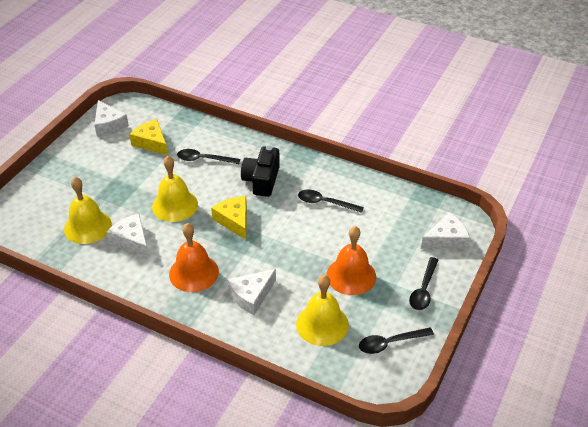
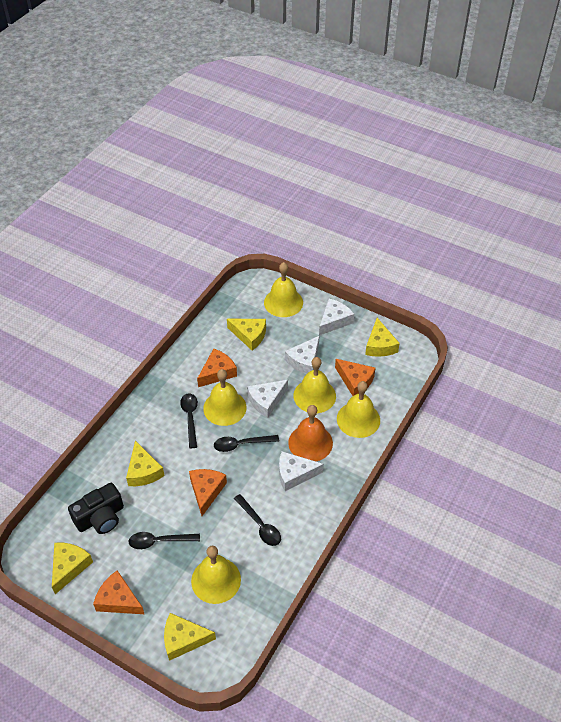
orange bell: 2 -> 1
orange cheese: 0 -> 4
yellow bell: 3 -> 5
yellow cheese: 2 -> 5

